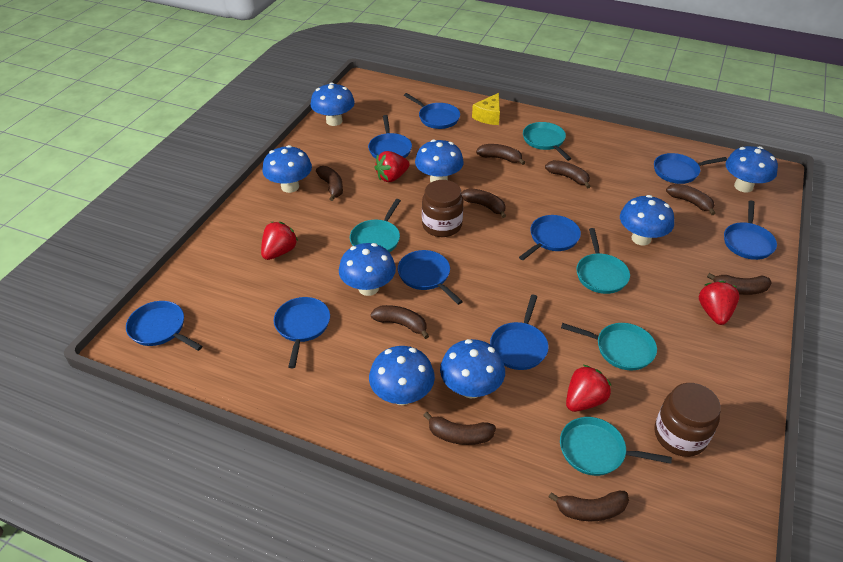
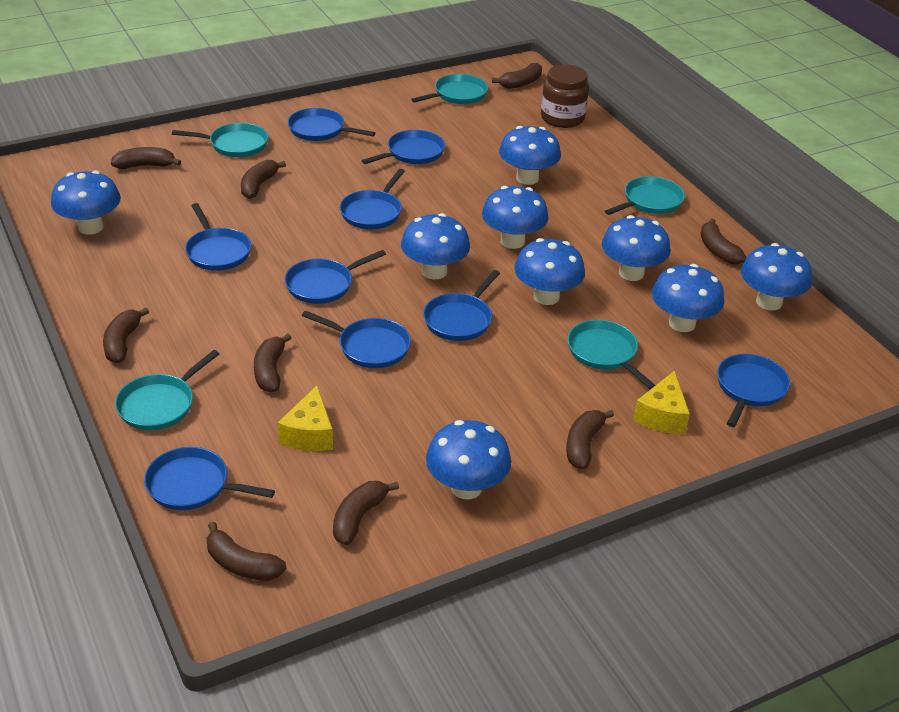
blue mushroom: 8 -> 9
brown jar: 2 -> 1
red strawberry: 4 -> 0
yellow cheese: 1 -> 2

